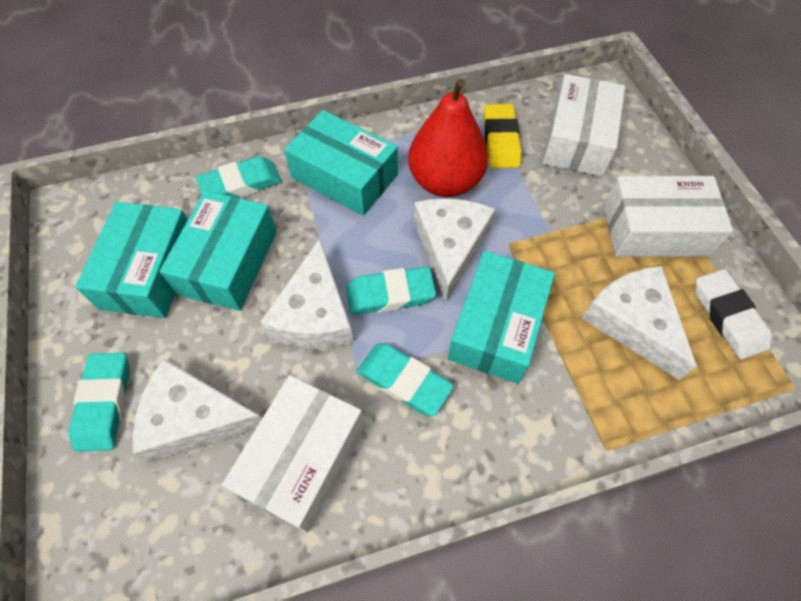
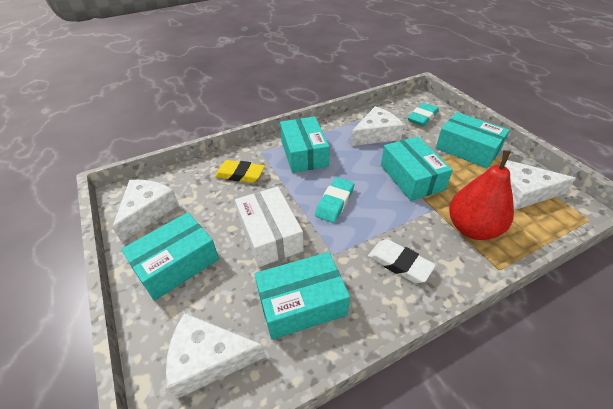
turquoise box: 4 -> 5
turquoise eraser: 4 -> 2
white box: 3 -> 1

